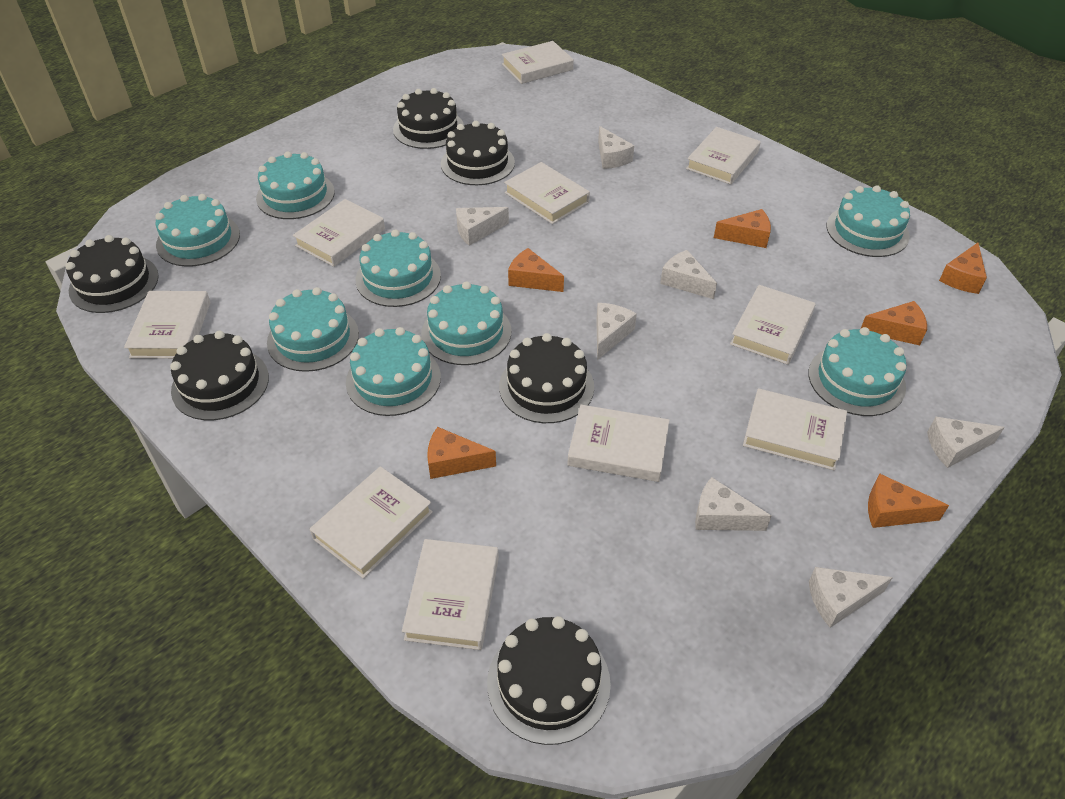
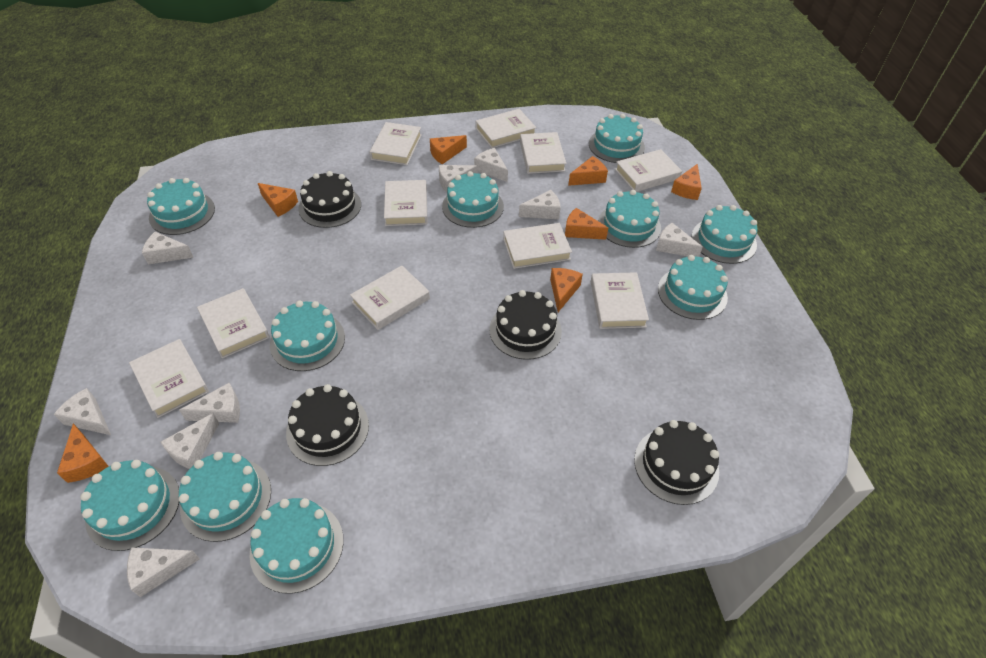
black cake: 6 -> 4
orange cheese: 6 -> 7
turquoise cake: 8 -> 10
white cheese: 7 -> 9

